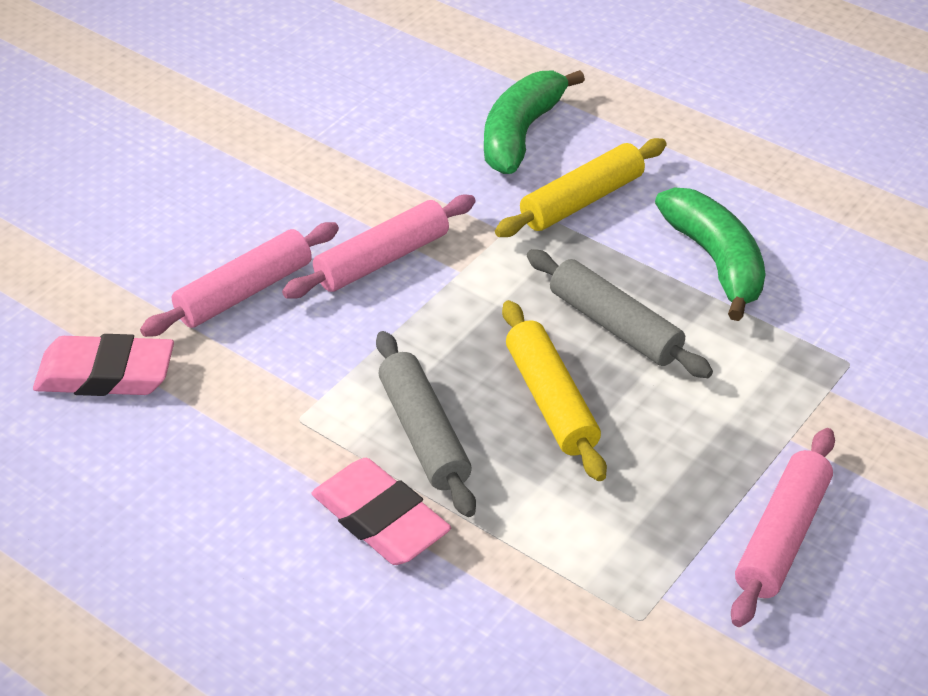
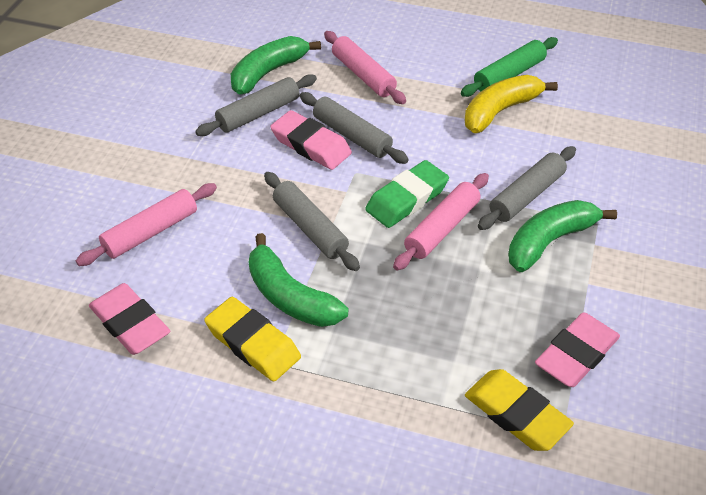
green banana: 2 -> 3
green eraser: 0 -> 1
green rolling pin: 0 -> 1
grey rolling pin: 2 -> 4
pink eraser: 2 -> 3
yellow banana: 0 -> 1
yellow eraser: 0 -> 2
yellow rolling pin: 2 -> 0

